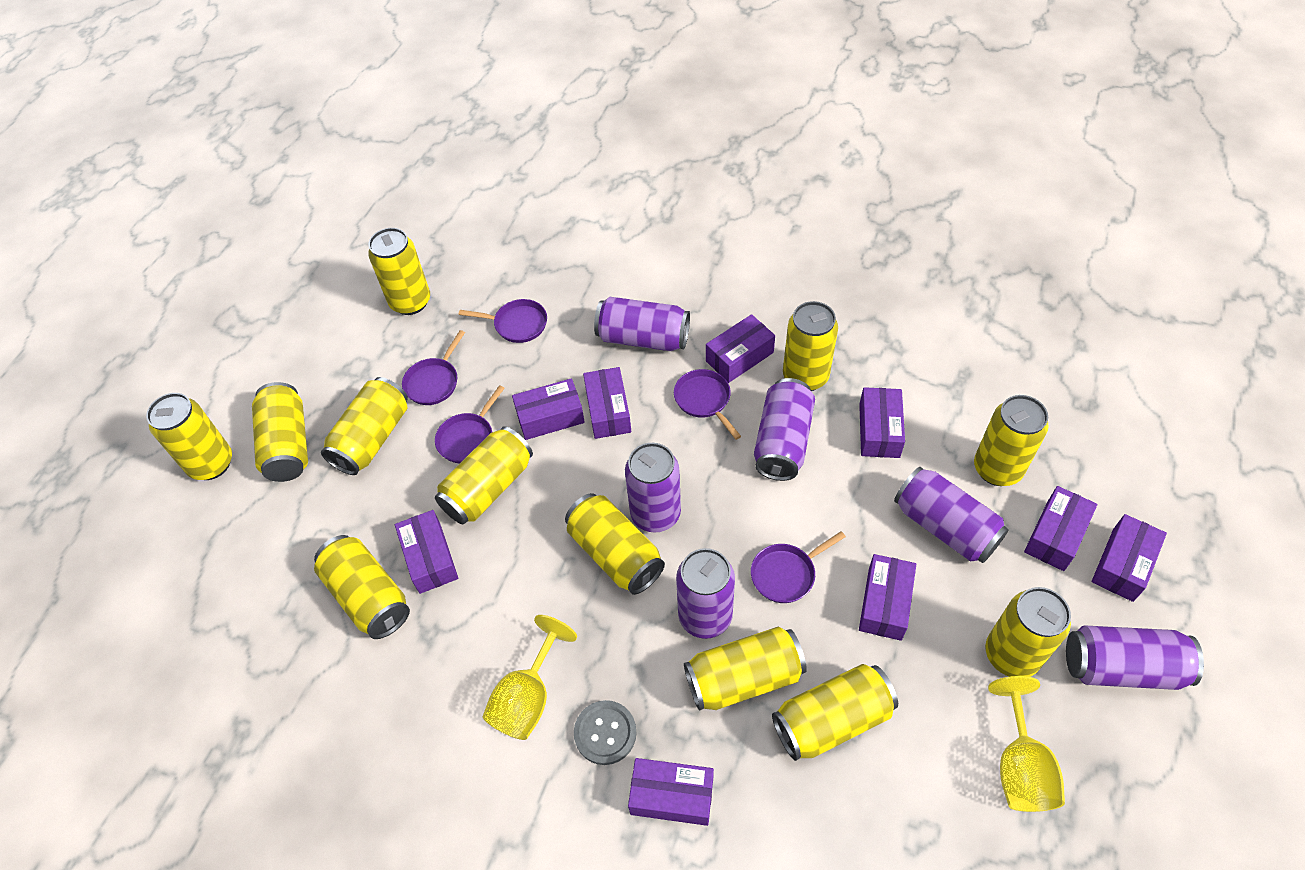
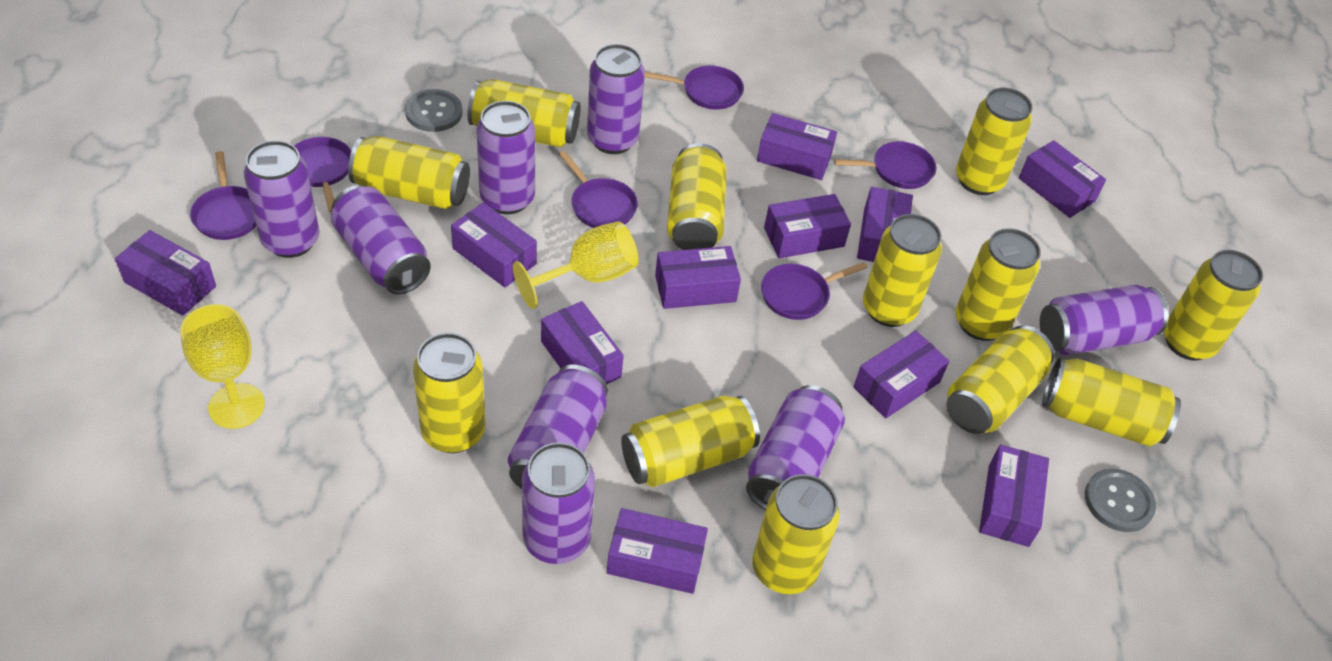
grey button: 1 -> 2
purple box: 9 -> 11
purple can: 6 -> 8
purple pan: 5 -> 6

